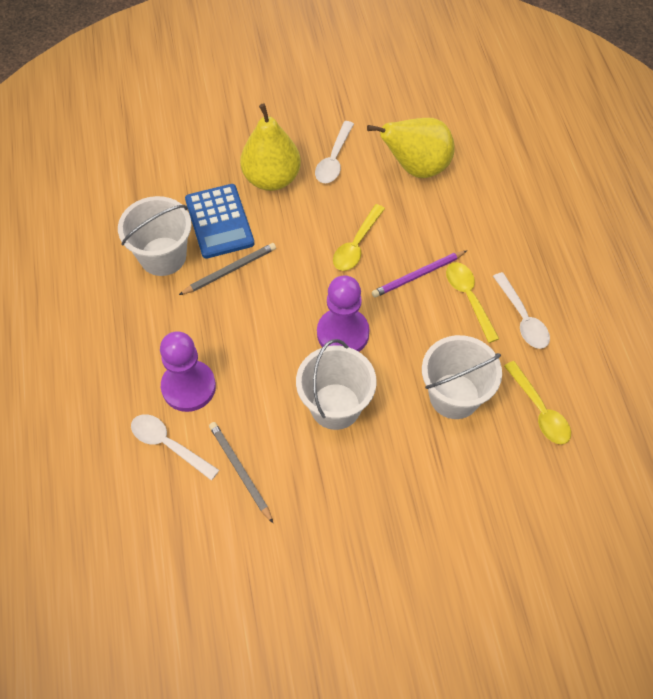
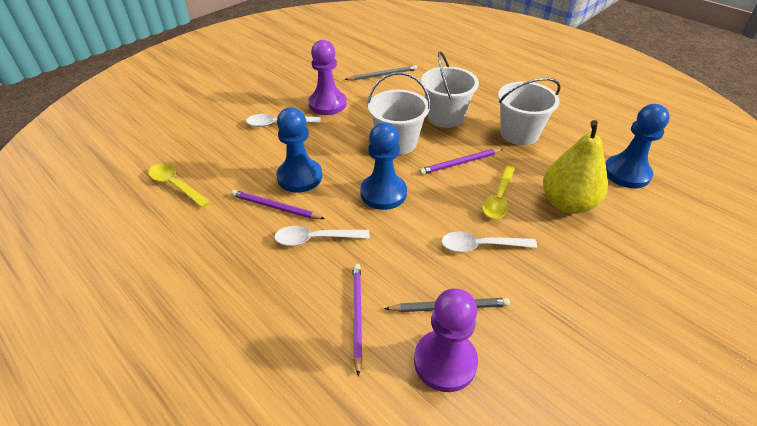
blue calculator: 1 -> 0
blue pawn: 0 -> 3
purple pencil: 1 -> 3
yellow pear: 2 -> 1
yellow spoon: 3 -> 2

